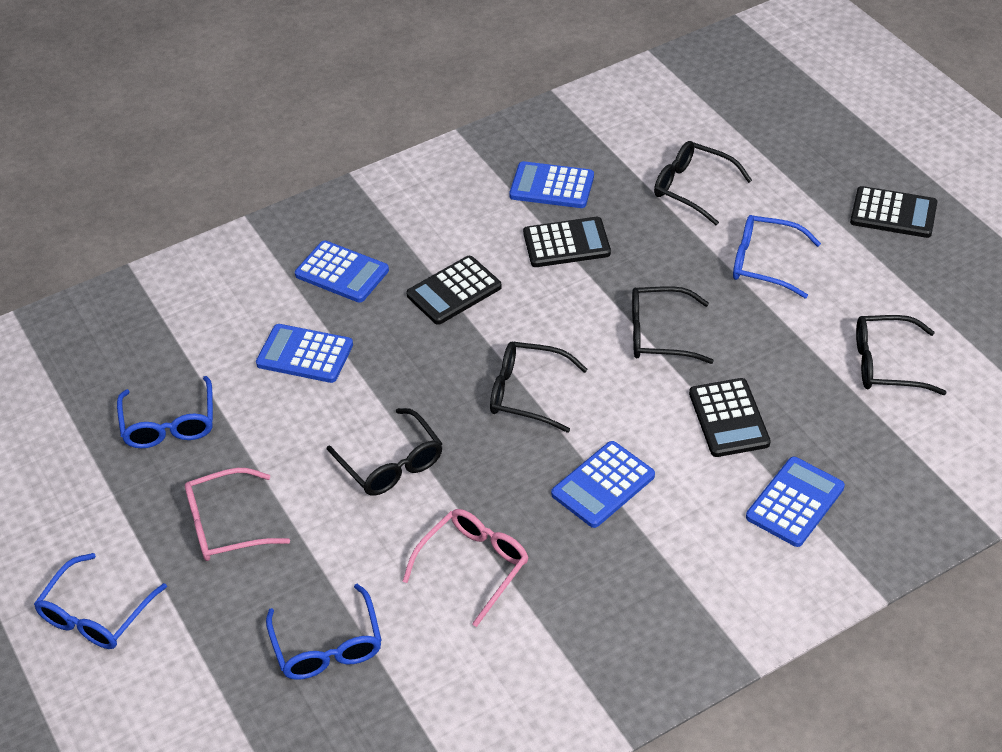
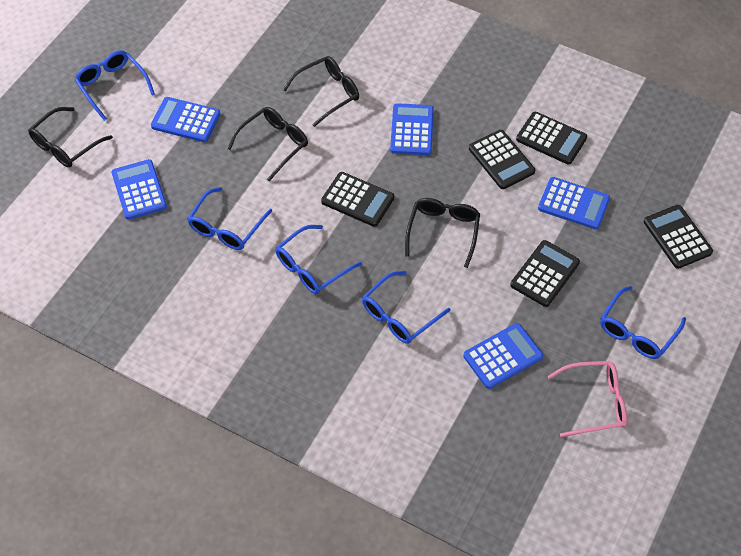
black calculator: 4 -> 5
black glasses: 5 -> 4
blue glasses: 4 -> 5
pink glasses: 2 -> 1

